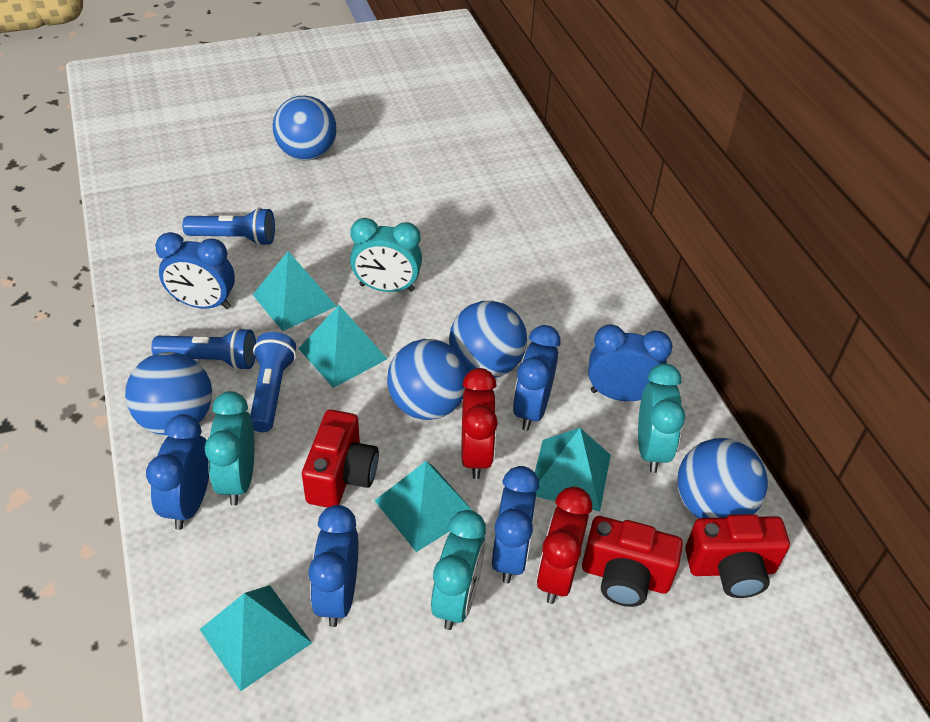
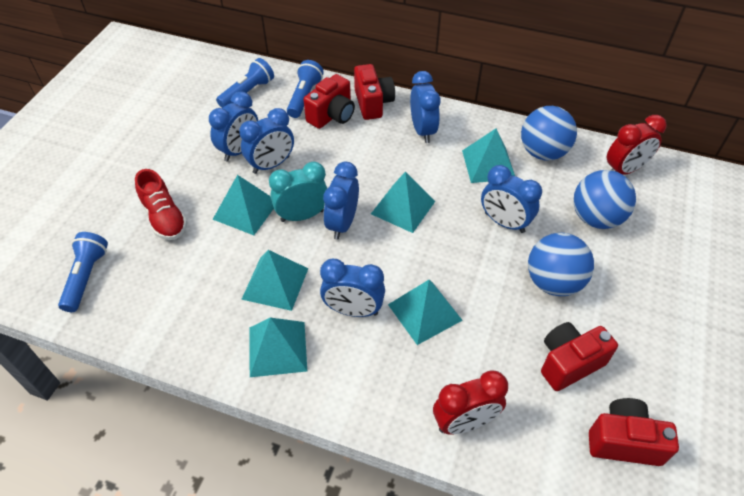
blue ball: 5 -> 3
red camera: 3 -> 4
red shoe: 0 -> 1
turquoise clock: 4 -> 1
turquoise pyramid: 5 -> 6

